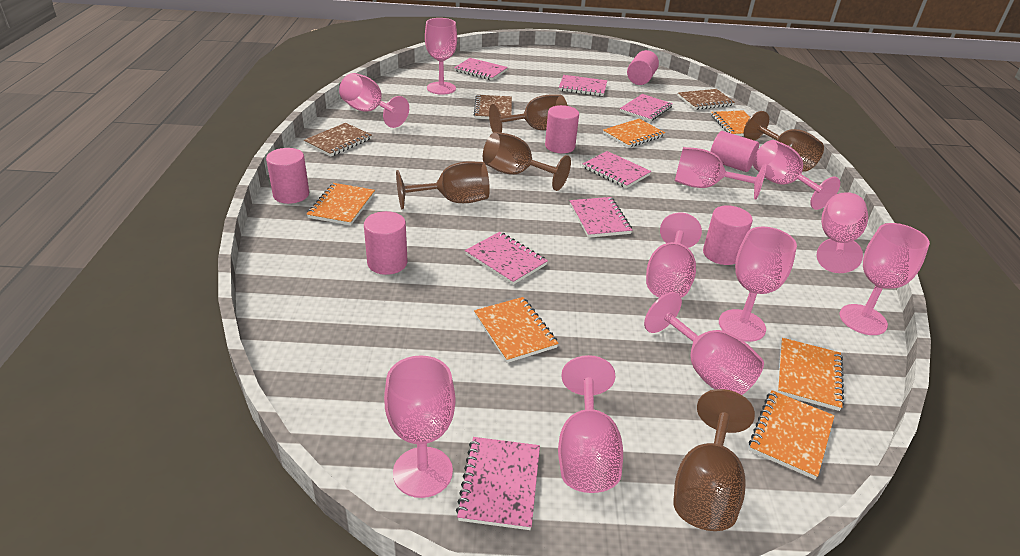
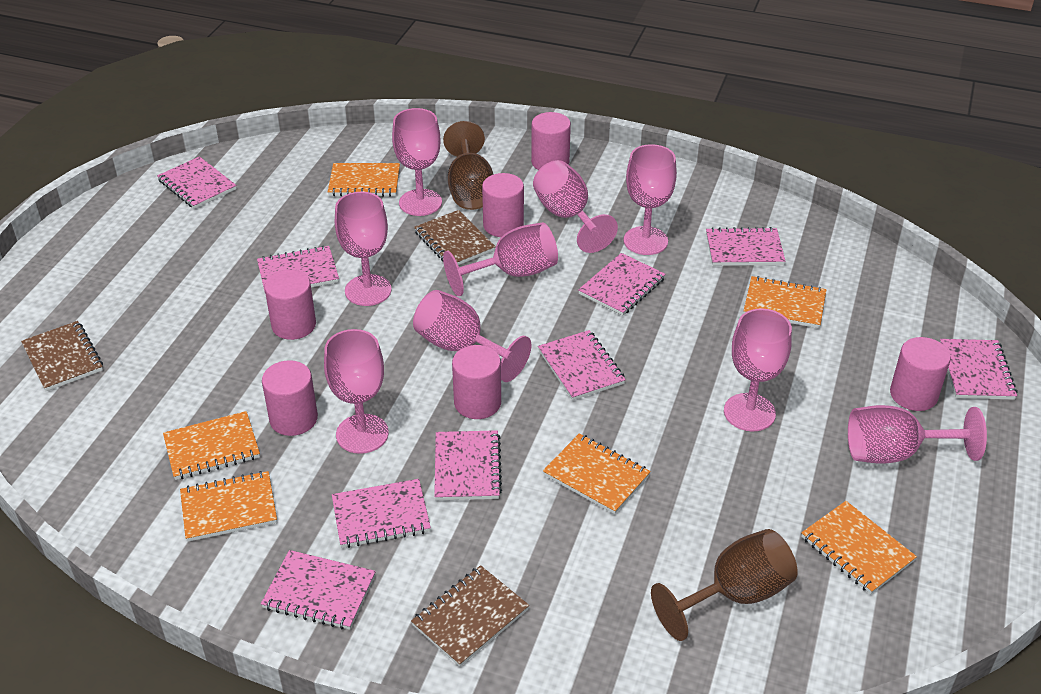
brown goblet: 5 -> 2
pink goblet: 11 -> 9
pink notebook: 7 -> 9

